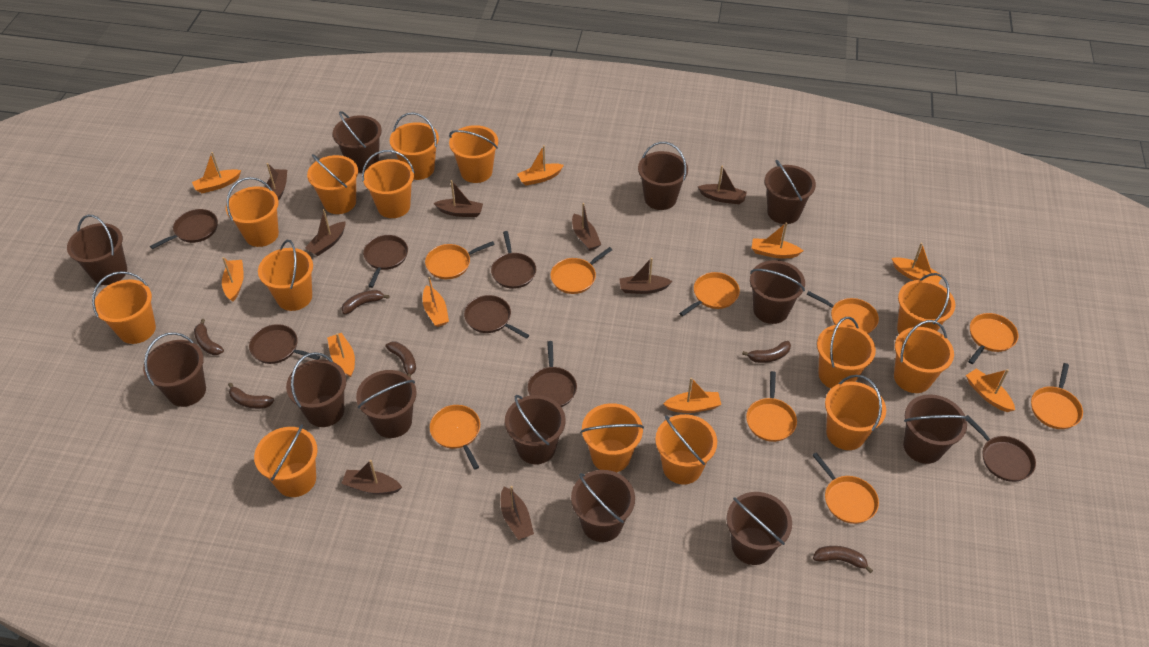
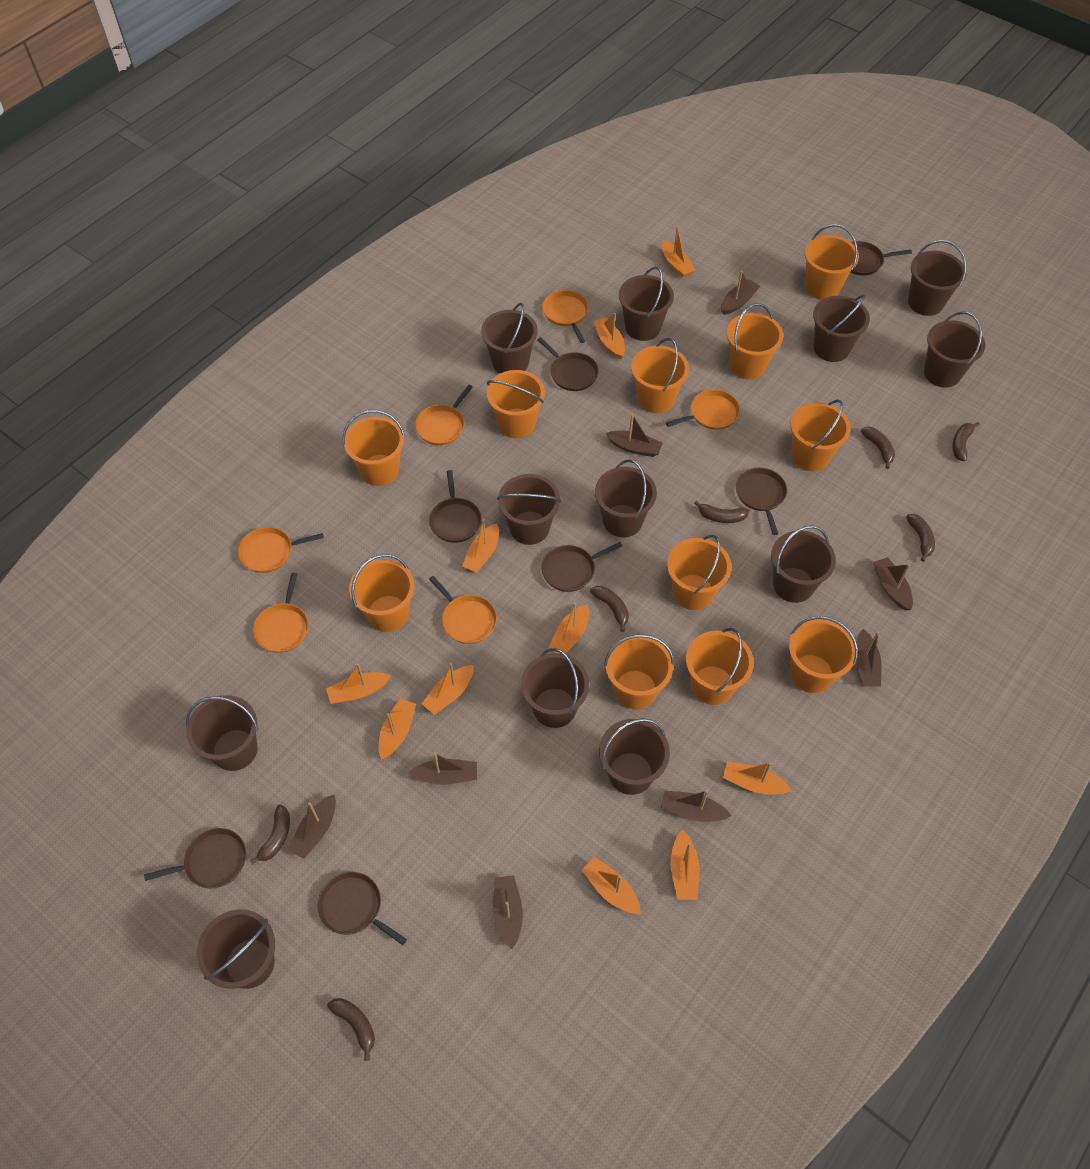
brown banana: 6 -> 7
orange boat: 9 -> 10
orange bucket: 14 -> 11
orange pan: 9 -> 6

